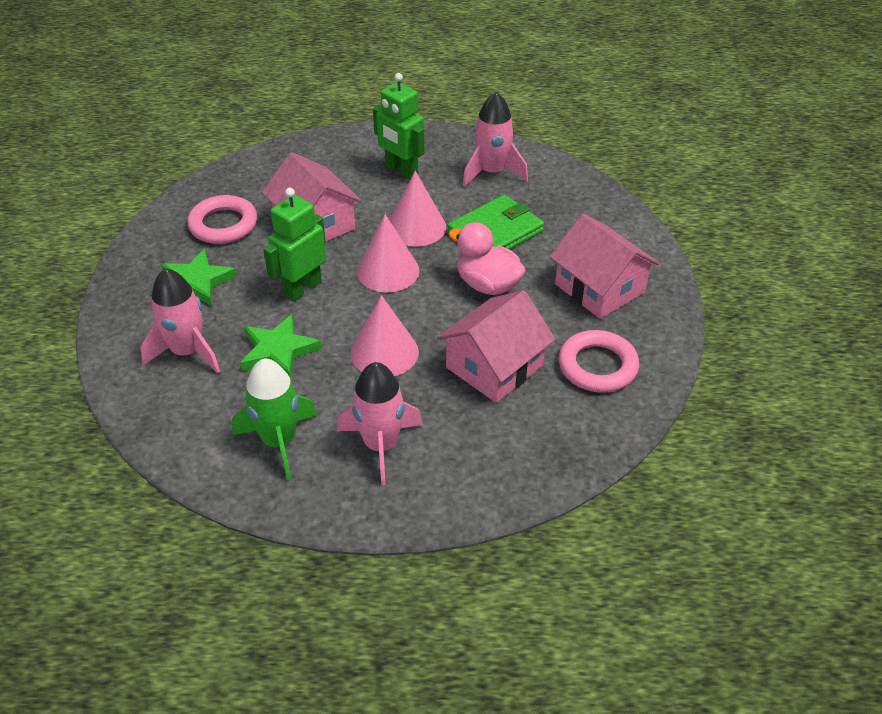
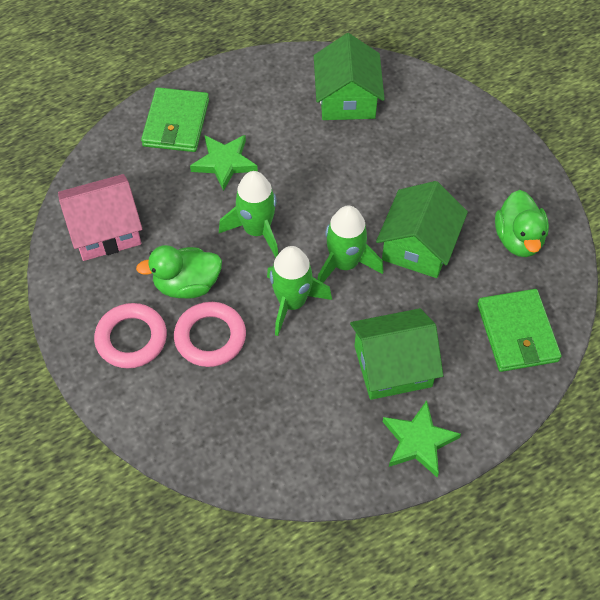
green duck: 0 -> 2
green house: 0 -> 3
green robot: 2 -> 0
green rocket: 1 -> 3
green wallet: 1 -> 2
pink cone: 3 -> 0
pink duck: 1 -> 0
pink house: 3 -> 1
pink rocket: 3 -> 0

